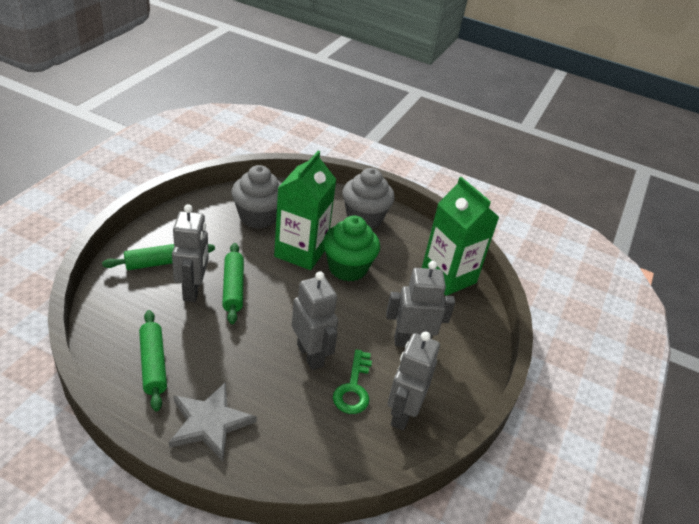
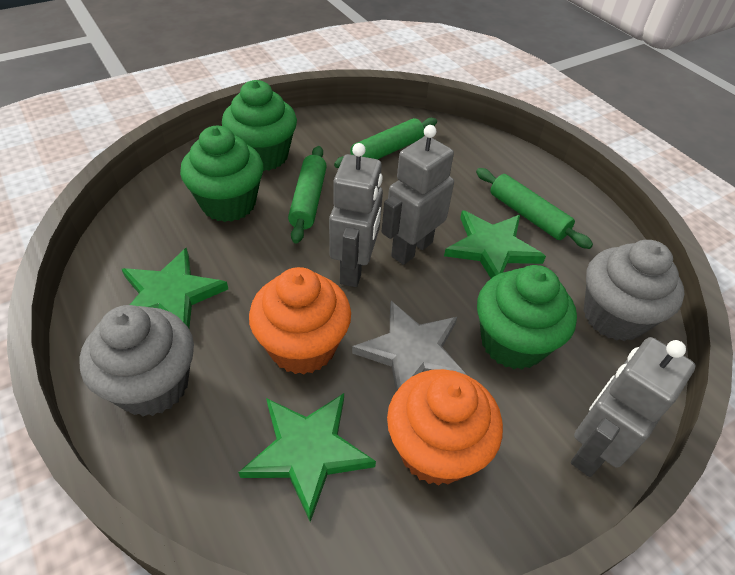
green carton: 2 -> 0
green cupcake: 1 -> 3
green key: 1 -> 0
green star: 0 -> 3
grey robot: 4 -> 3
orange cupcake: 0 -> 2

